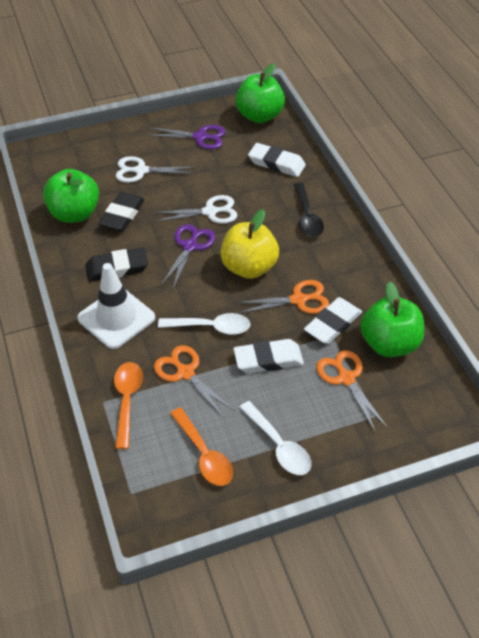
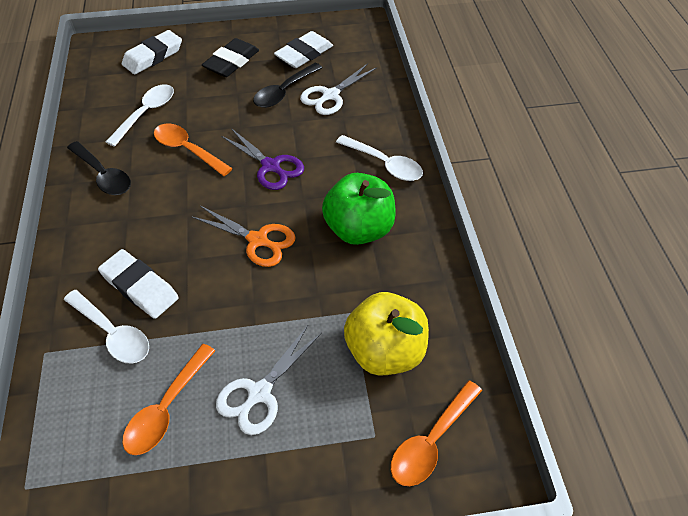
black eraser: 2 -> 1
black spoon: 1 -> 2
green apple: 3 -> 1
orange scissors: 3 -> 1
orange spoon: 2 -> 3
purple scissors: 2 -> 1
white spoon: 2 -> 3
white traffic cone: 1 -> 0

